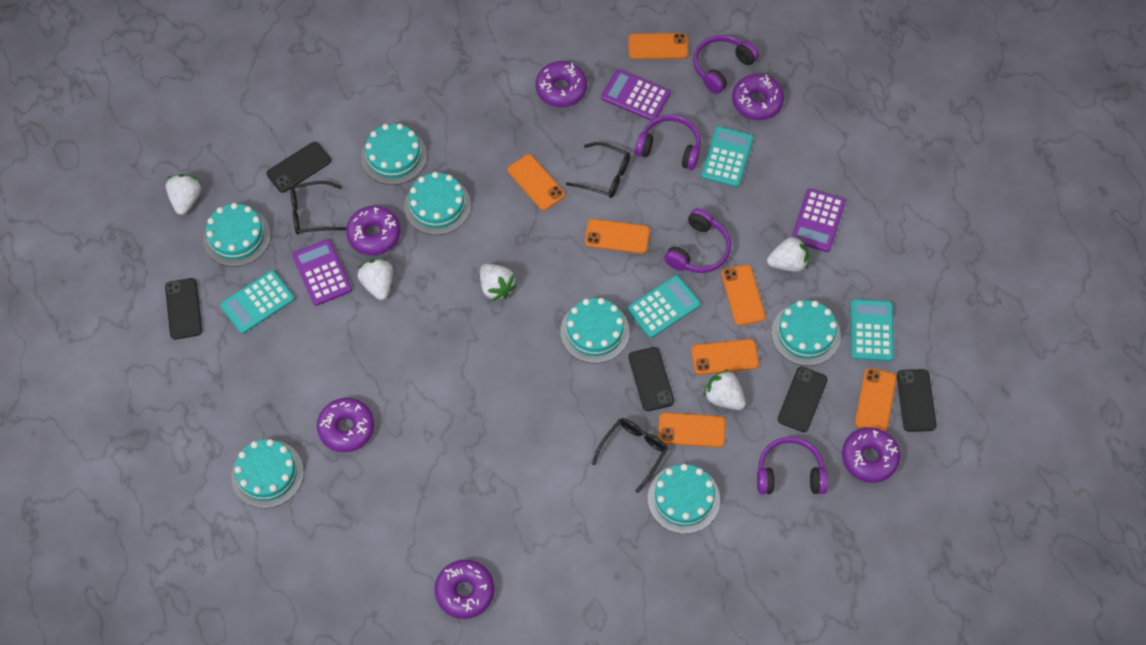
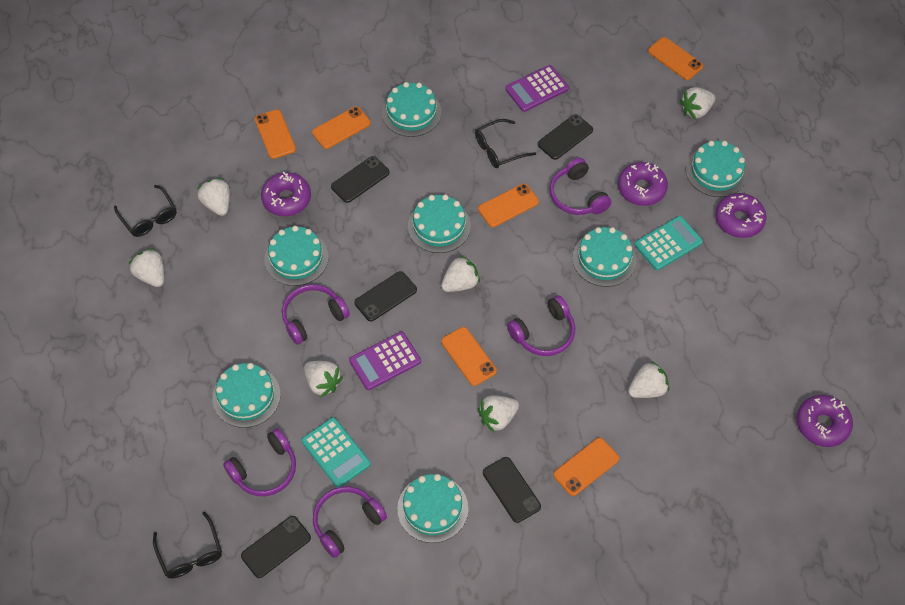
orange phone: 7 -> 6
purple calculator: 3 -> 2
purple donut: 6 -> 4
purple headphones: 4 -> 5
turquoise calculator: 4 -> 2
white strawberry: 5 -> 7

